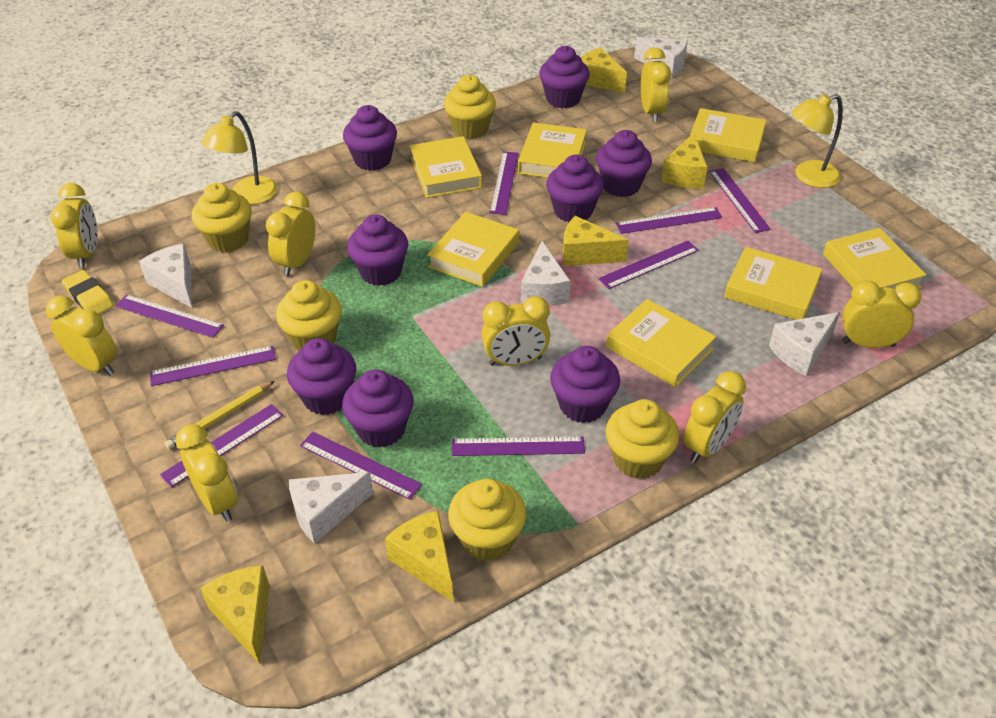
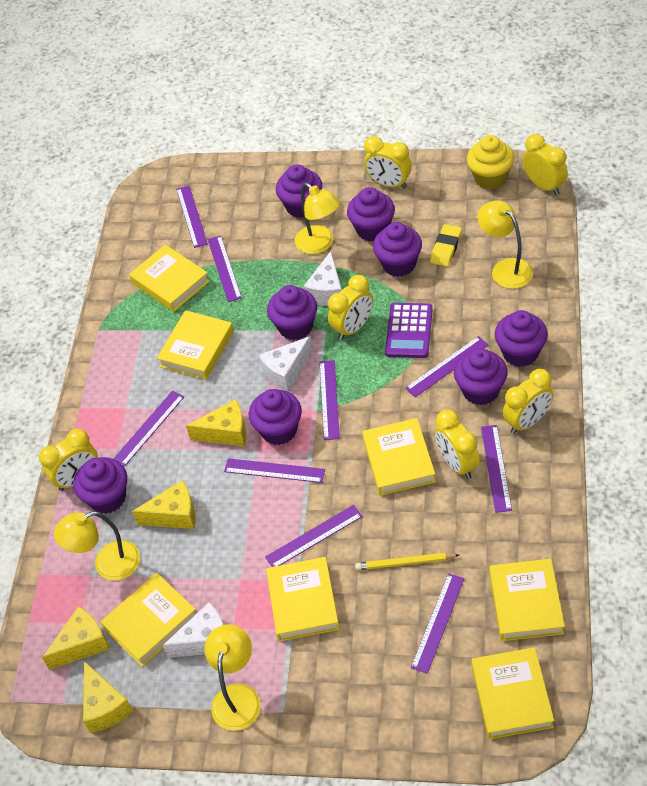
purple calculator: 0 -> 1
white cheese: 5 -> 3
yellow cheese: 5 -> 4
yellow clock: 8 -> 6
yellow cupcake: 5 -> 1
yellow lamp: 2 -> 4

